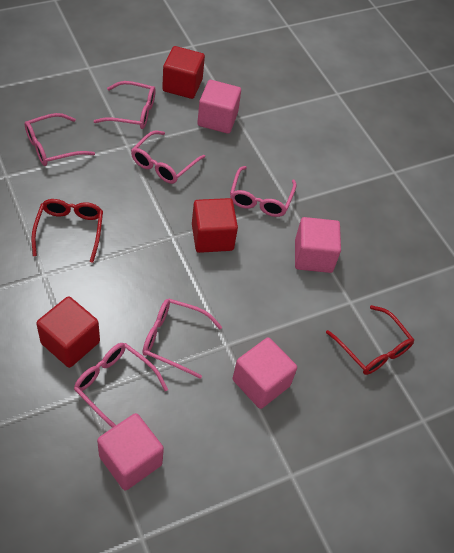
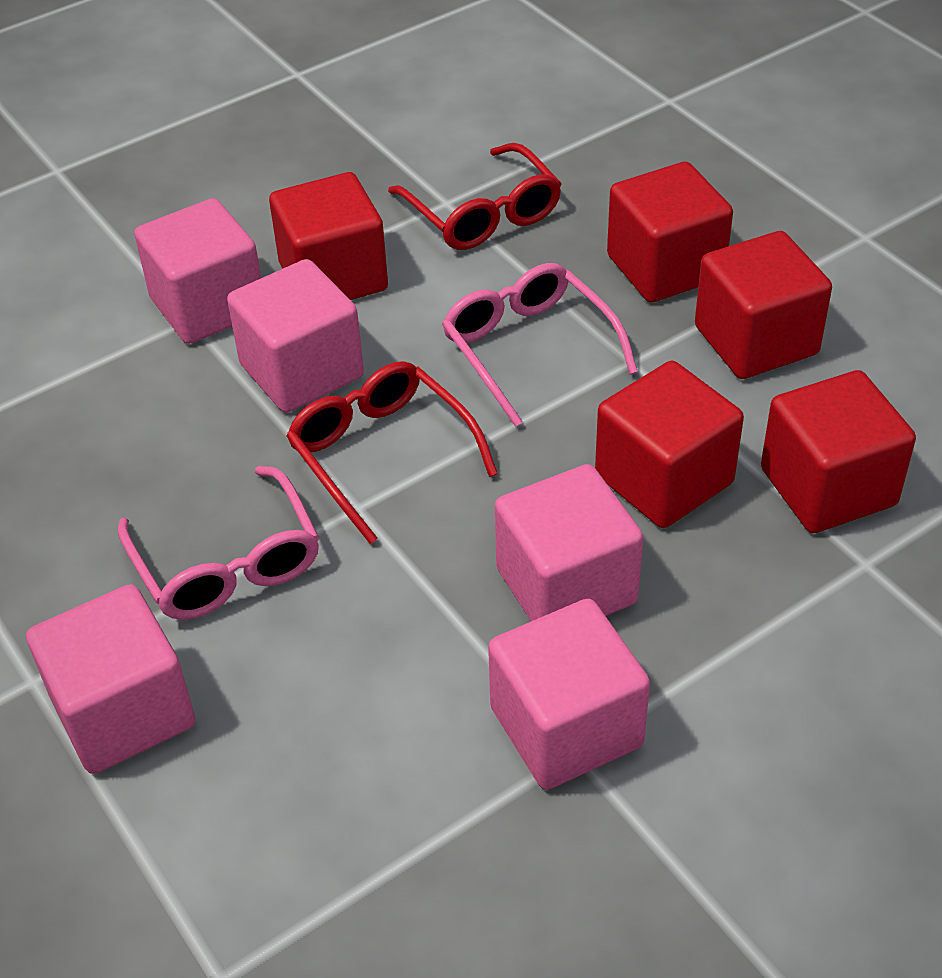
pink cube: 4 -> 5
pink glasses: 6 -> 2
red cube: 3 -> 5

